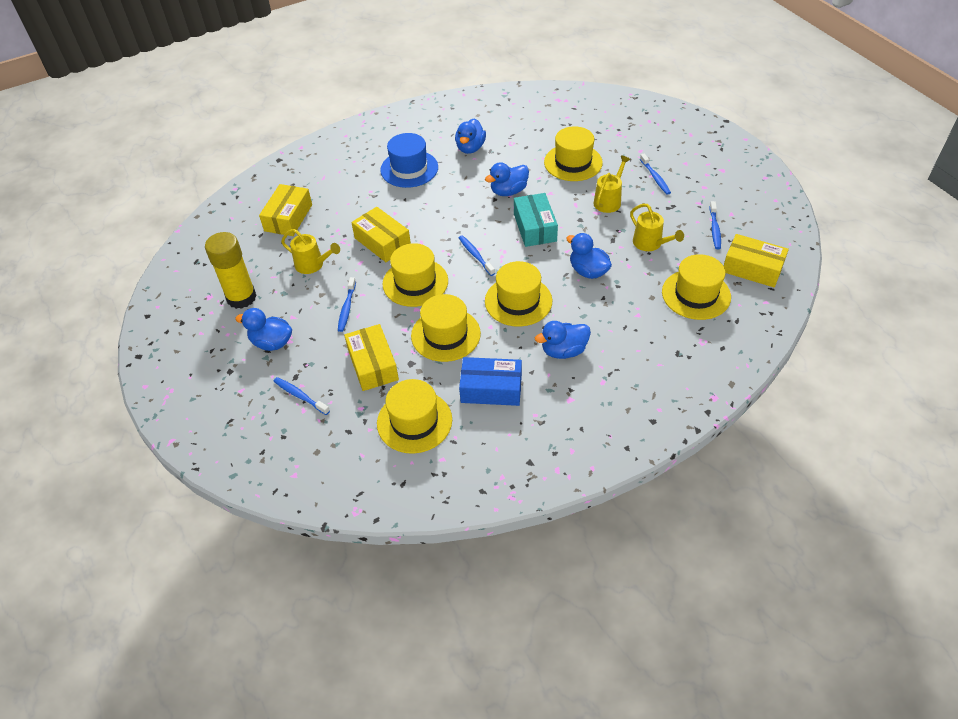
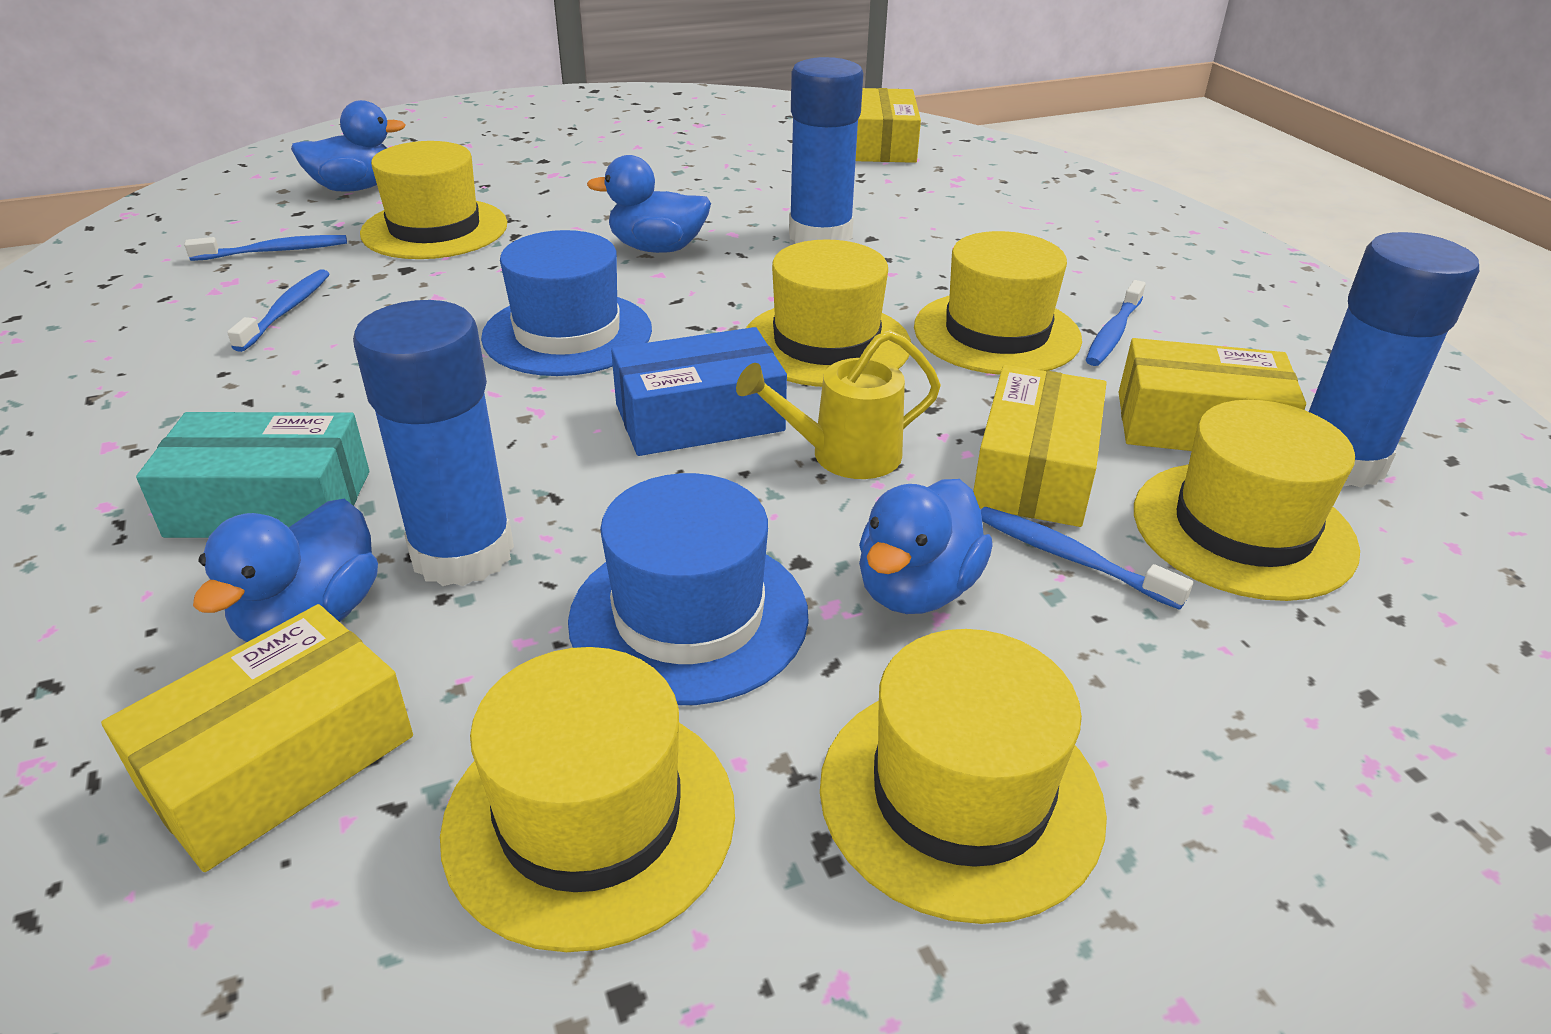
blue duck: 5 -> 4
blue glue stick: 0 -> 3
blue hat: 1 -> 2
blue toothbrush: 5 -> 4
yellow glue stick: 1 -> 0
yellow watering can: 3 -> 1

